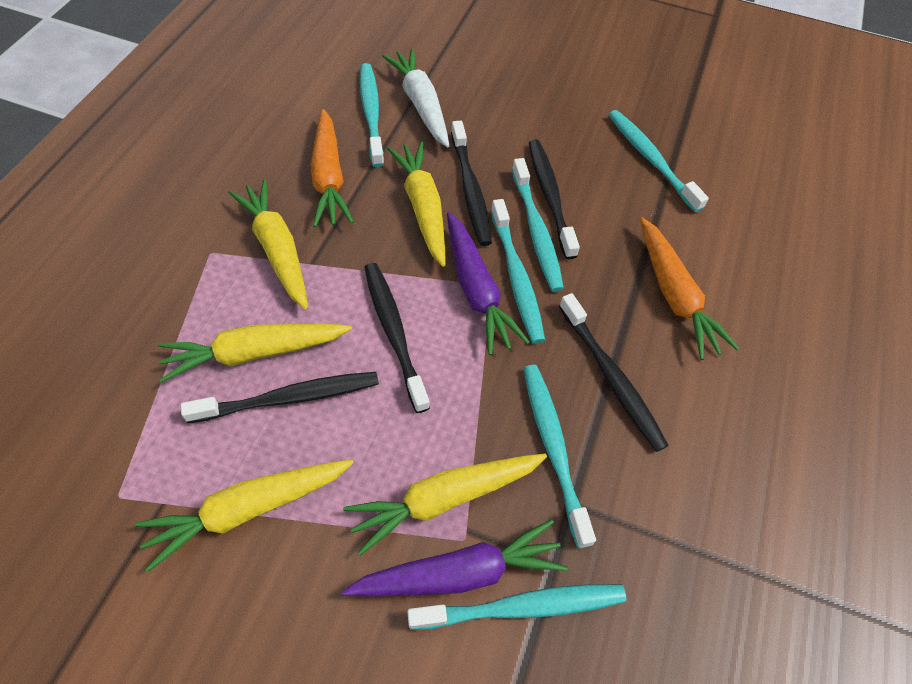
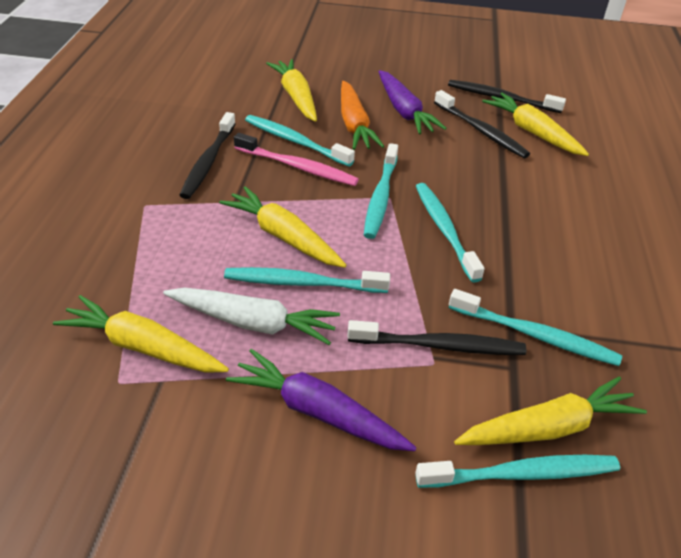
black toothbrush: 5 -> 4
orange carrot: 2 -> 1
pink toothbrush: 0 -> 1

